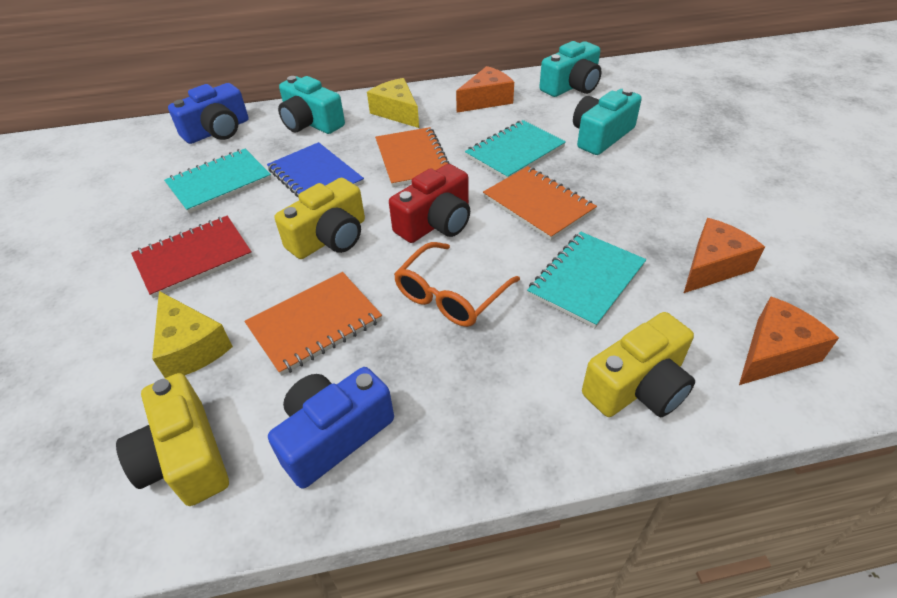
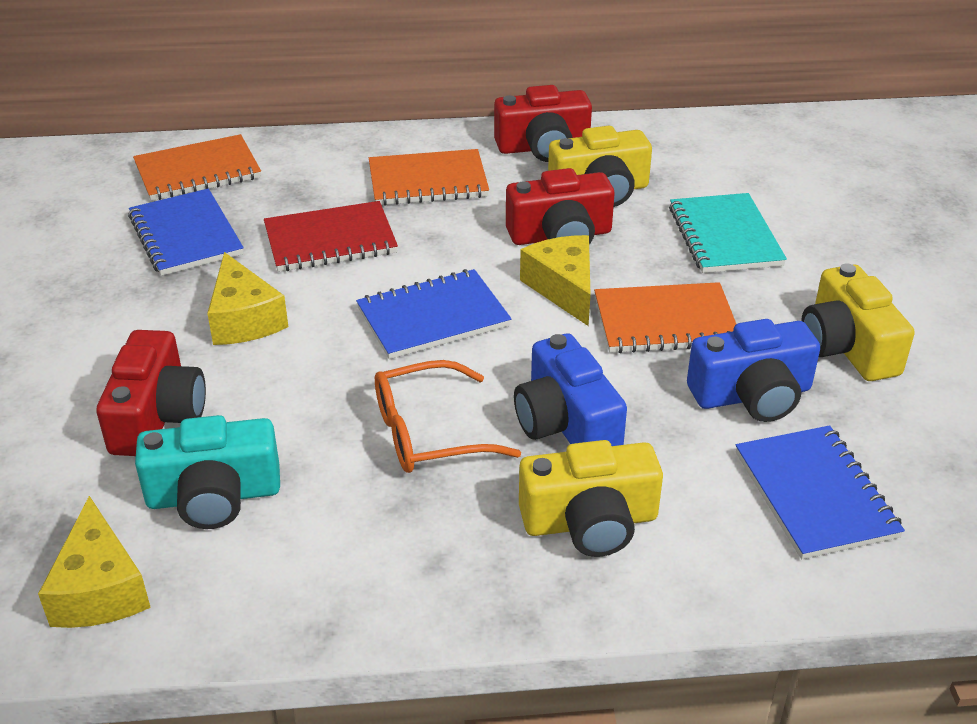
blue notebook: 1 -> 3
orange cheese: 3 -> 0
red camera: 1 -> 3
turquoise camera: 3 -> 1
turquoise notebook: 3 -> 1
yellow cheese: 2 -> 3

